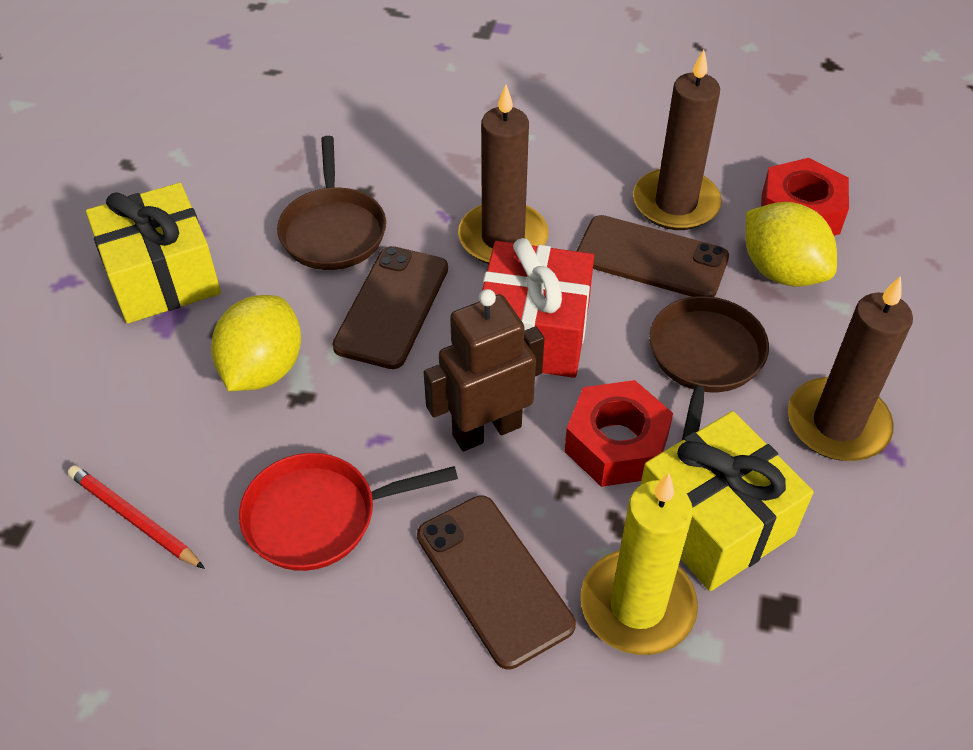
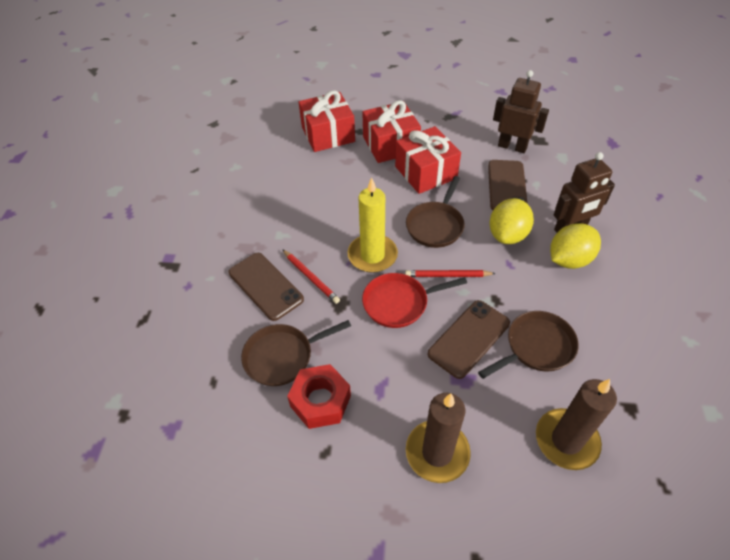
brown candle: 3 -> 2
brown pan: 2 -> 3
brown robot: 1 -> 2
red gift: 1 -> 3
red nut: 2 -> 1
red pencil: 1 -> 2
yellow gift: 2 -> 0

